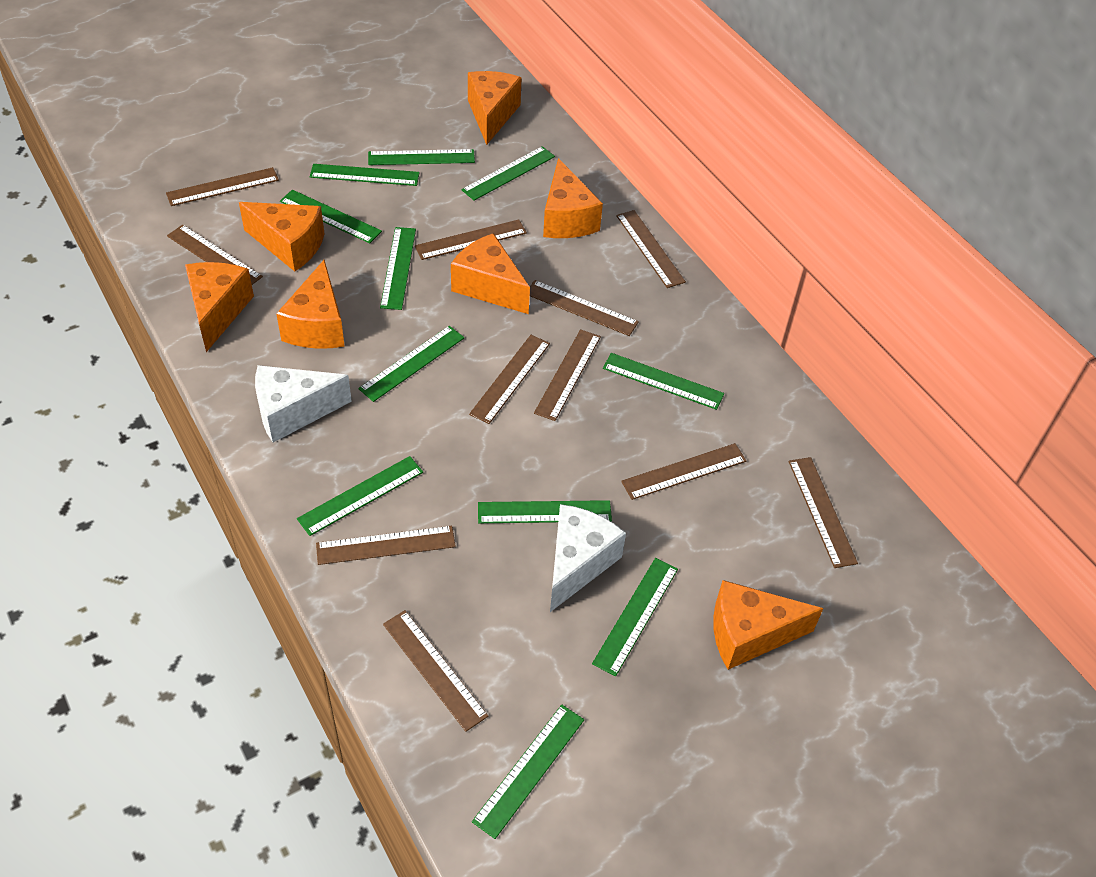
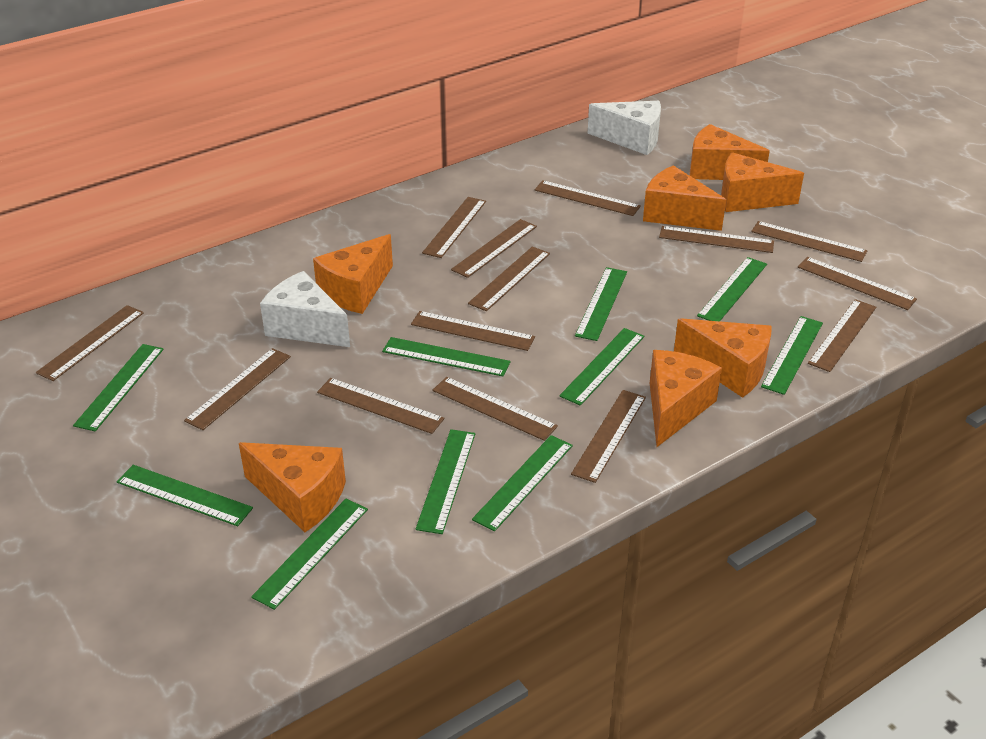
brown ruler: 11 -> 14
green ruler: 11 -> 10

